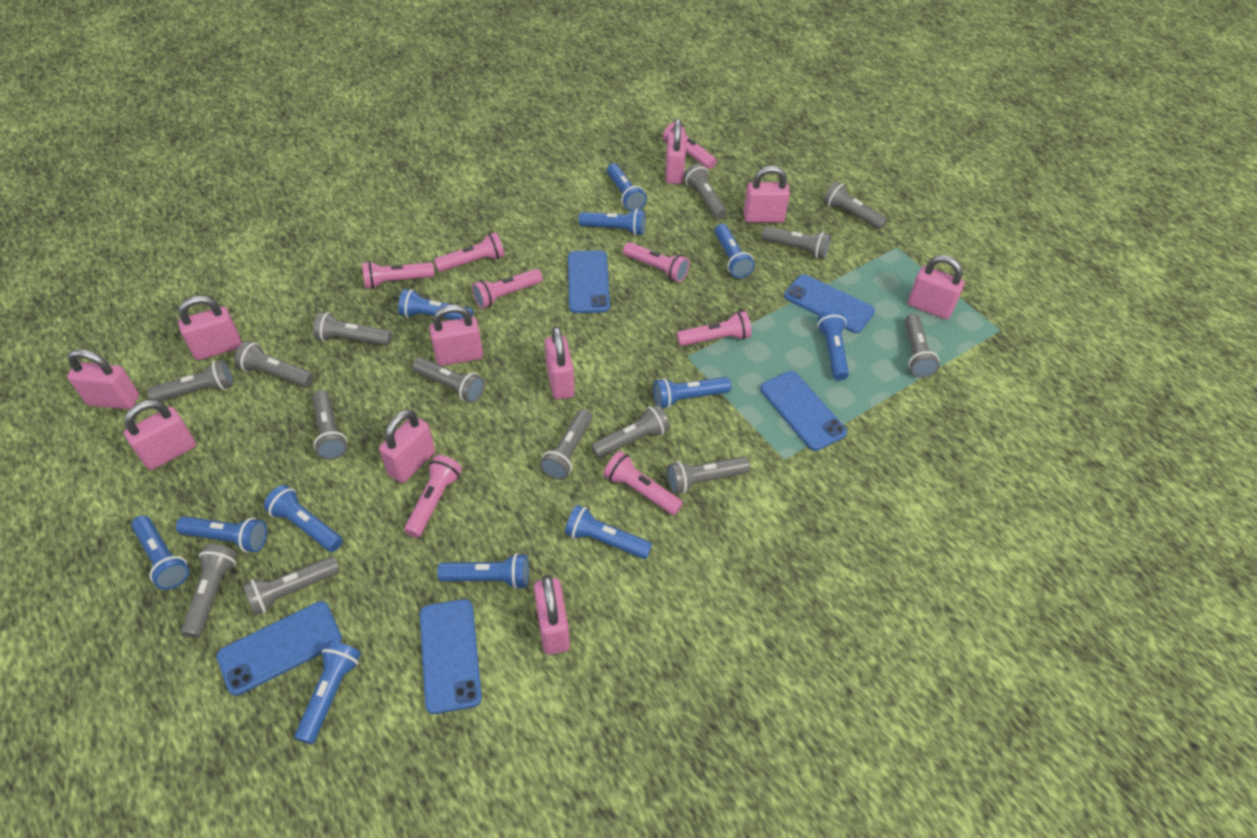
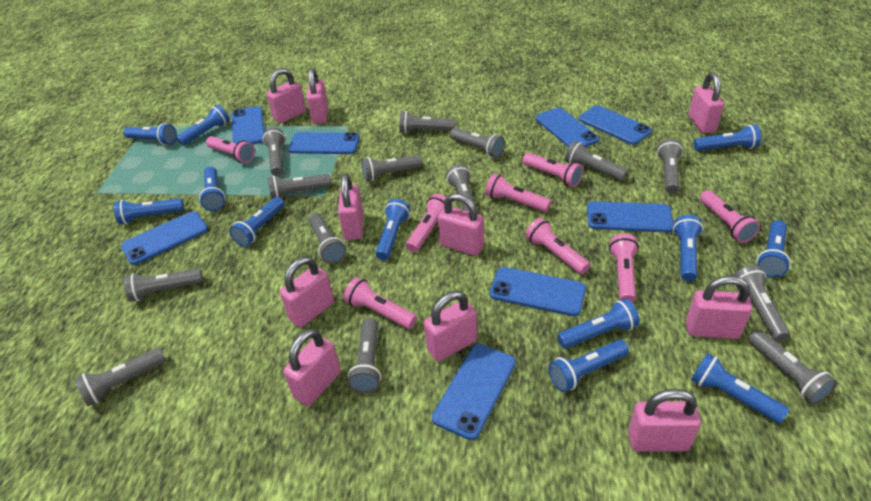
blue phone: 5 -> 8

